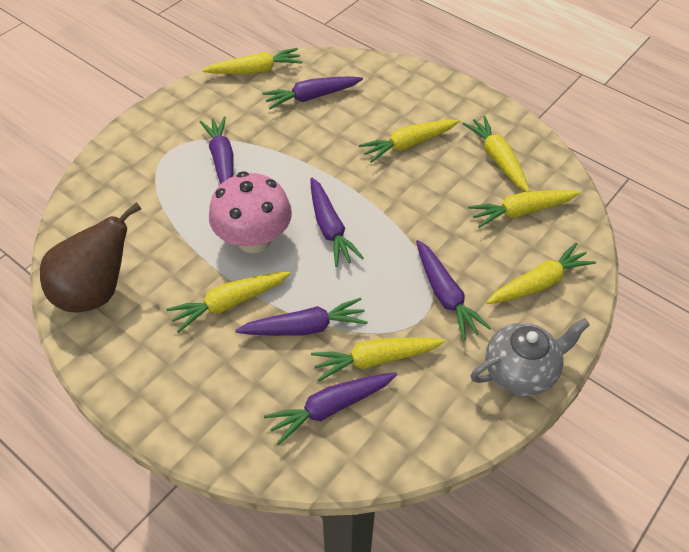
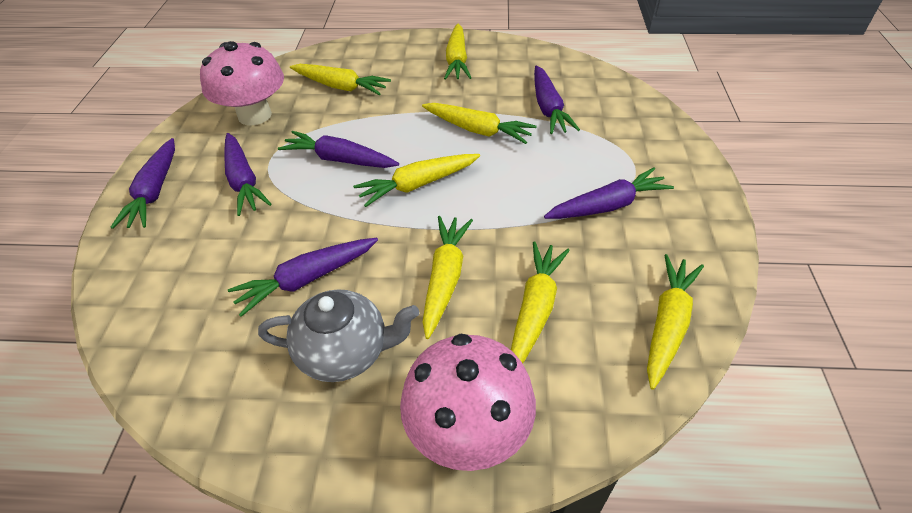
brown pear: 1 -> 0
pink mushroom: 1 -> 2

